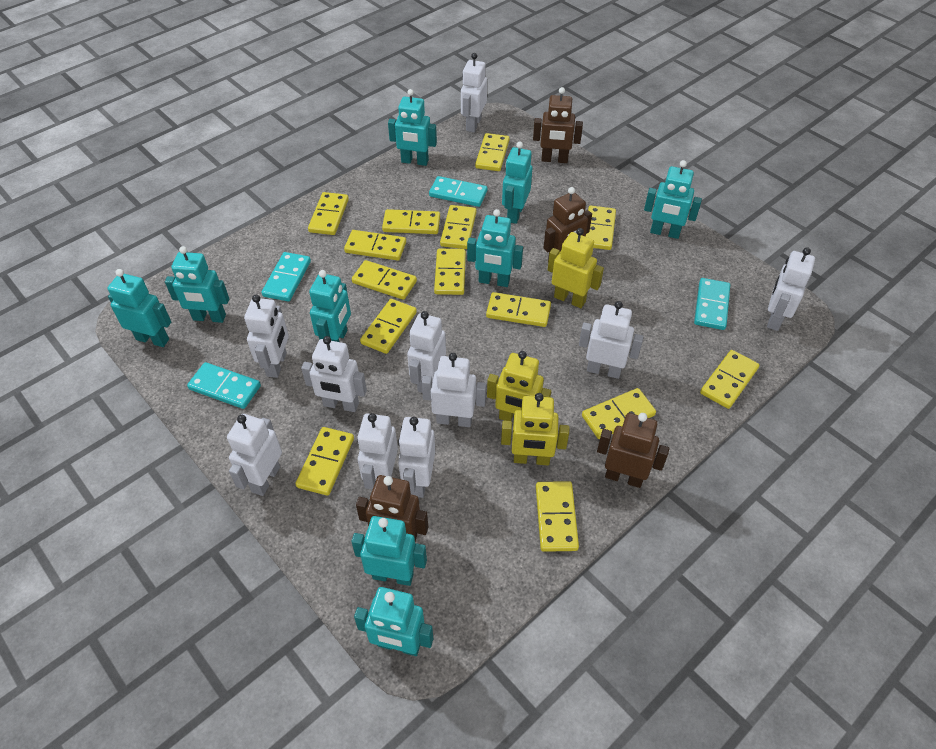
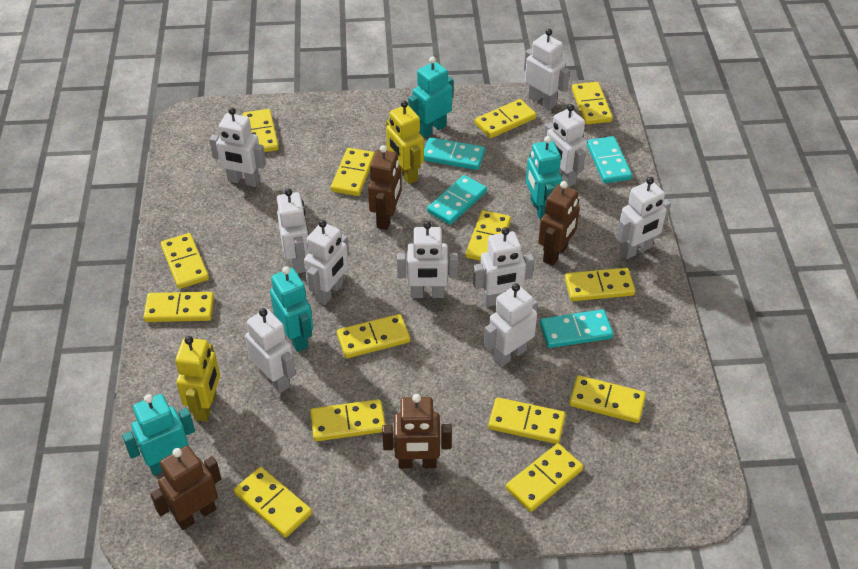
turquoise robot: 9 -> 4
yellow robot: 3 -> 2

